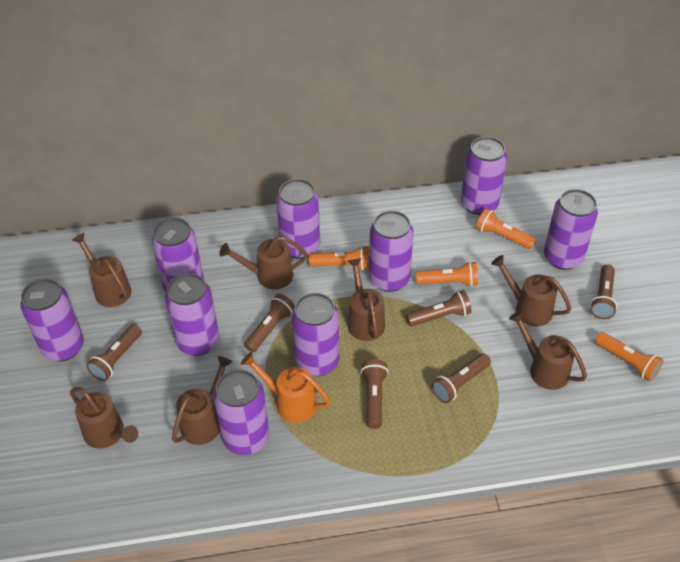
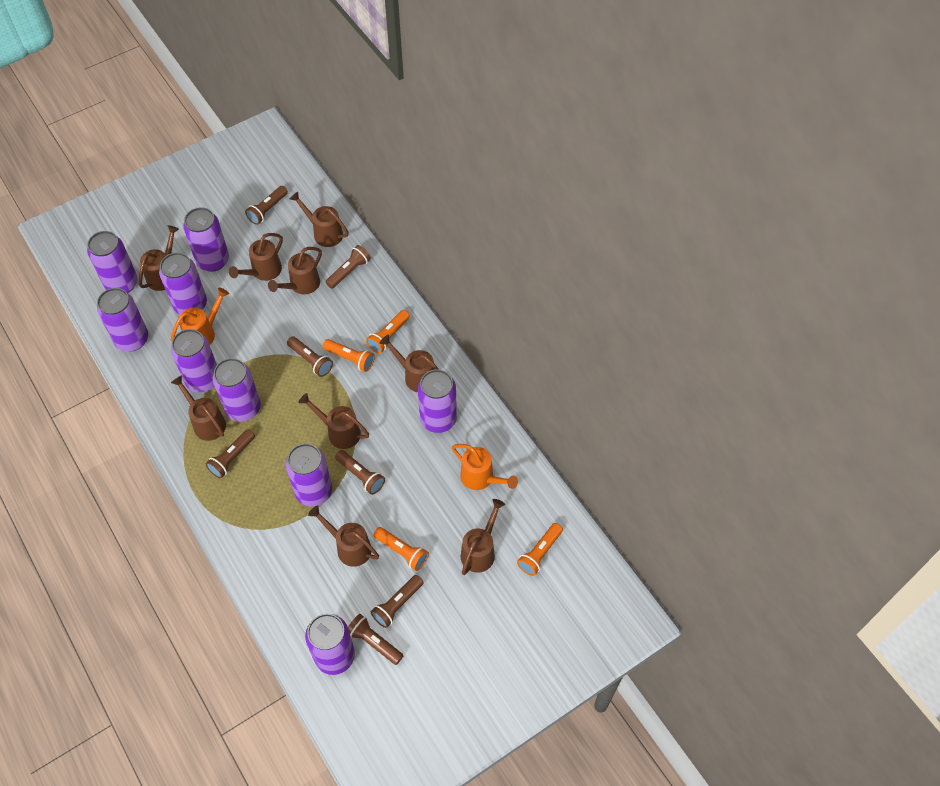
brown flashlight: 6 -> 7
brown watering can: 7 -> 9
orange watering can: 1 -> 2

